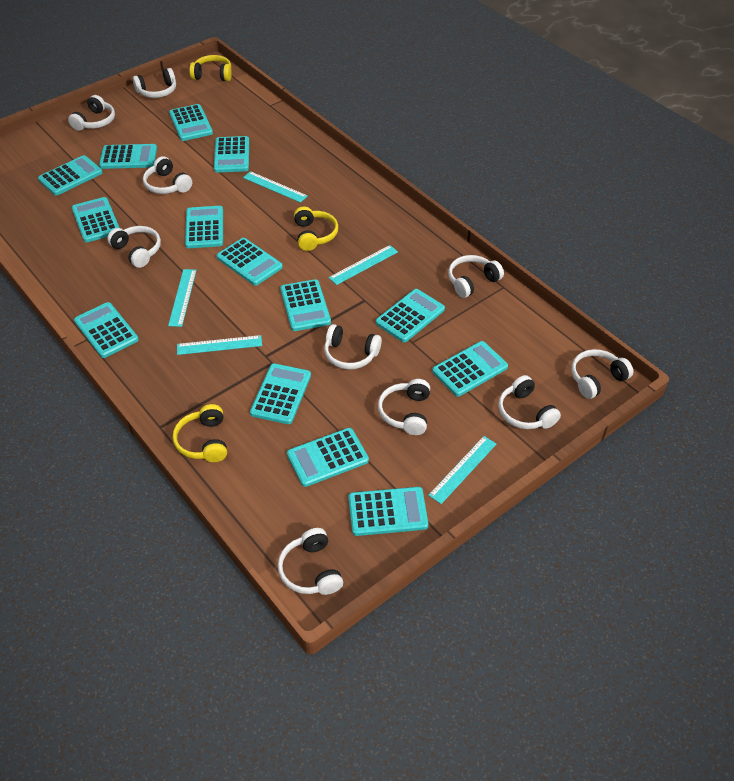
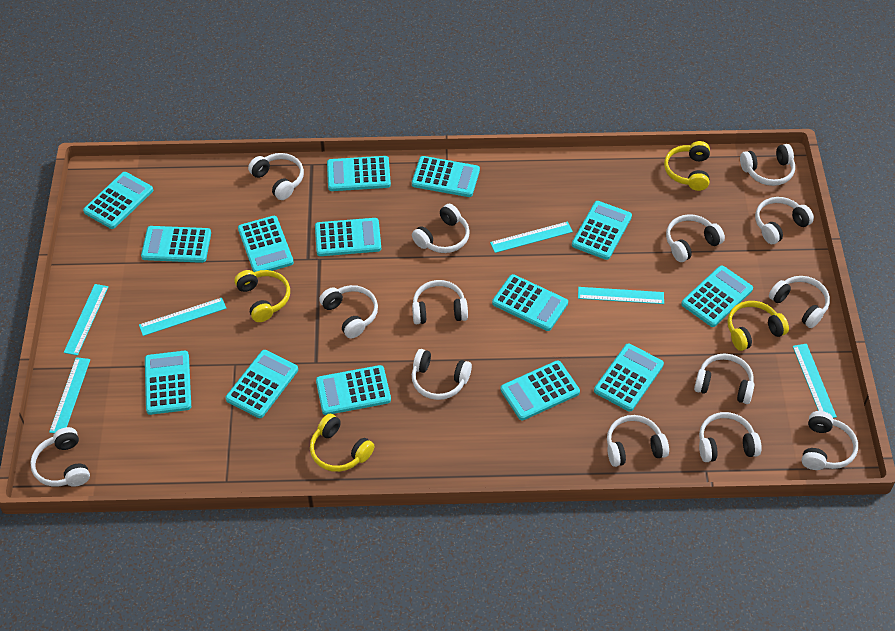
turquoise ruler: 5 -> 6
white headphones: 10 -> 14
yellow headphones: 3 -> 4

